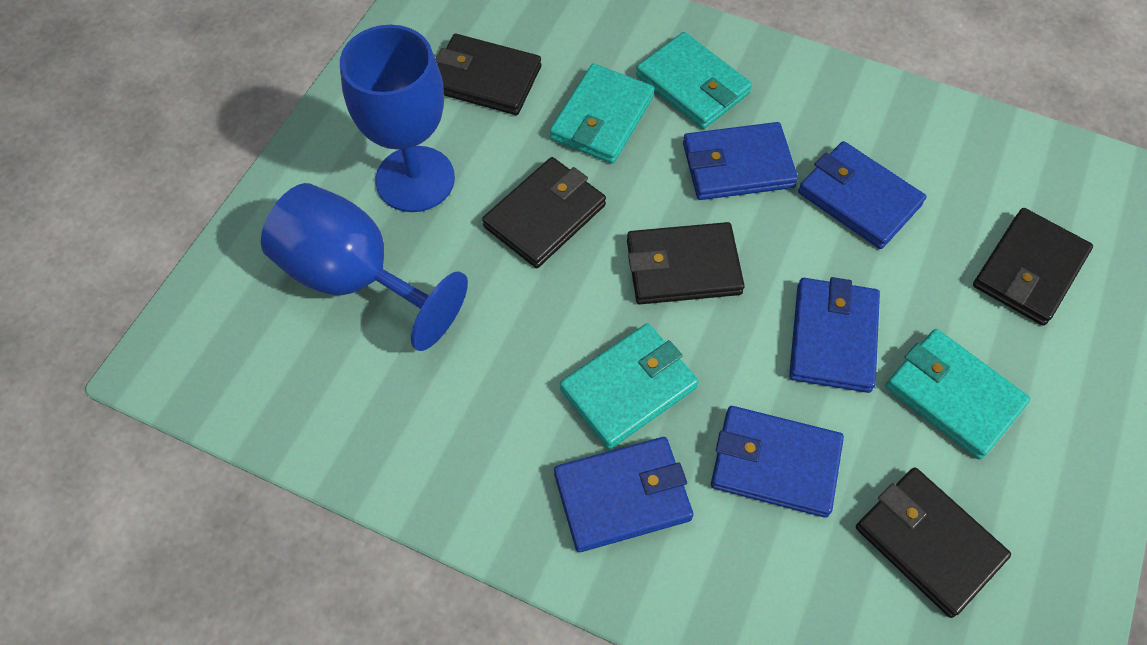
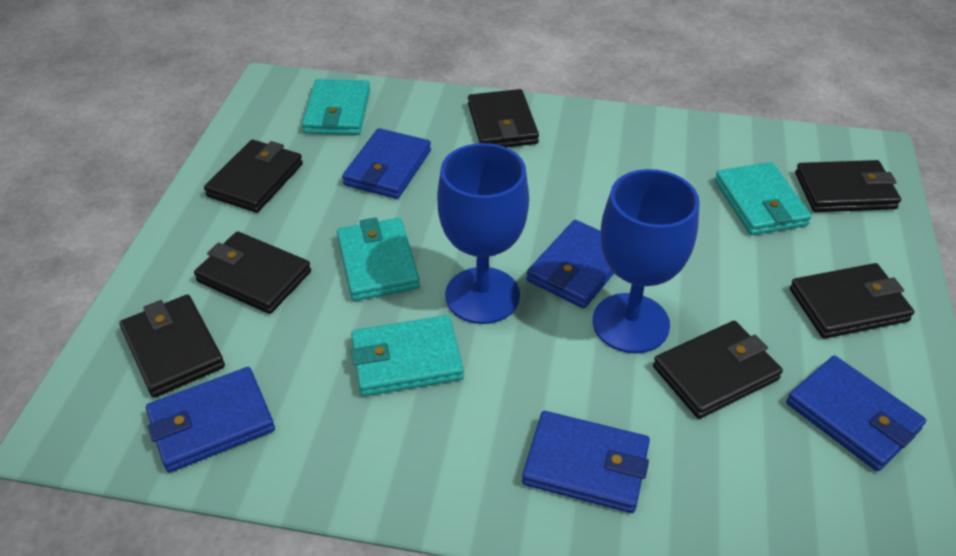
black wallet: 5 -> 7

